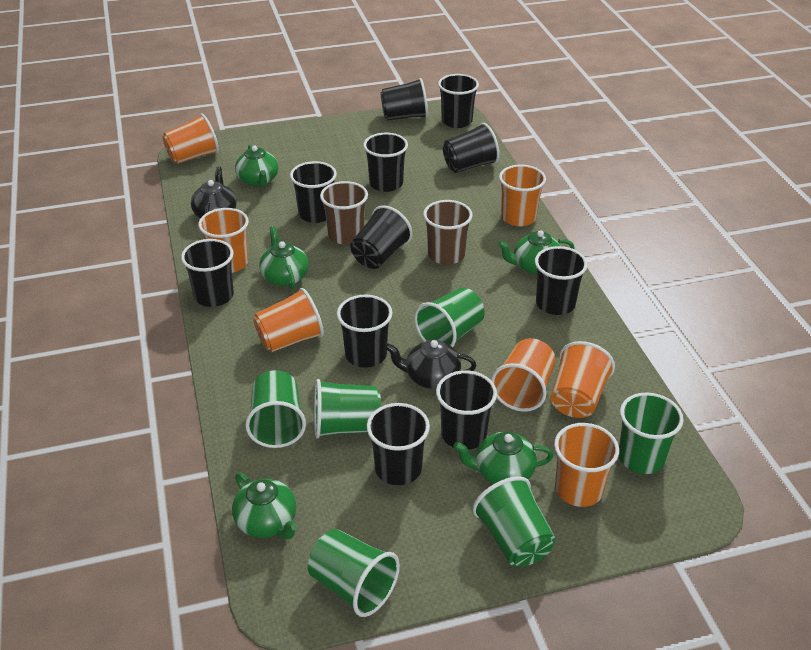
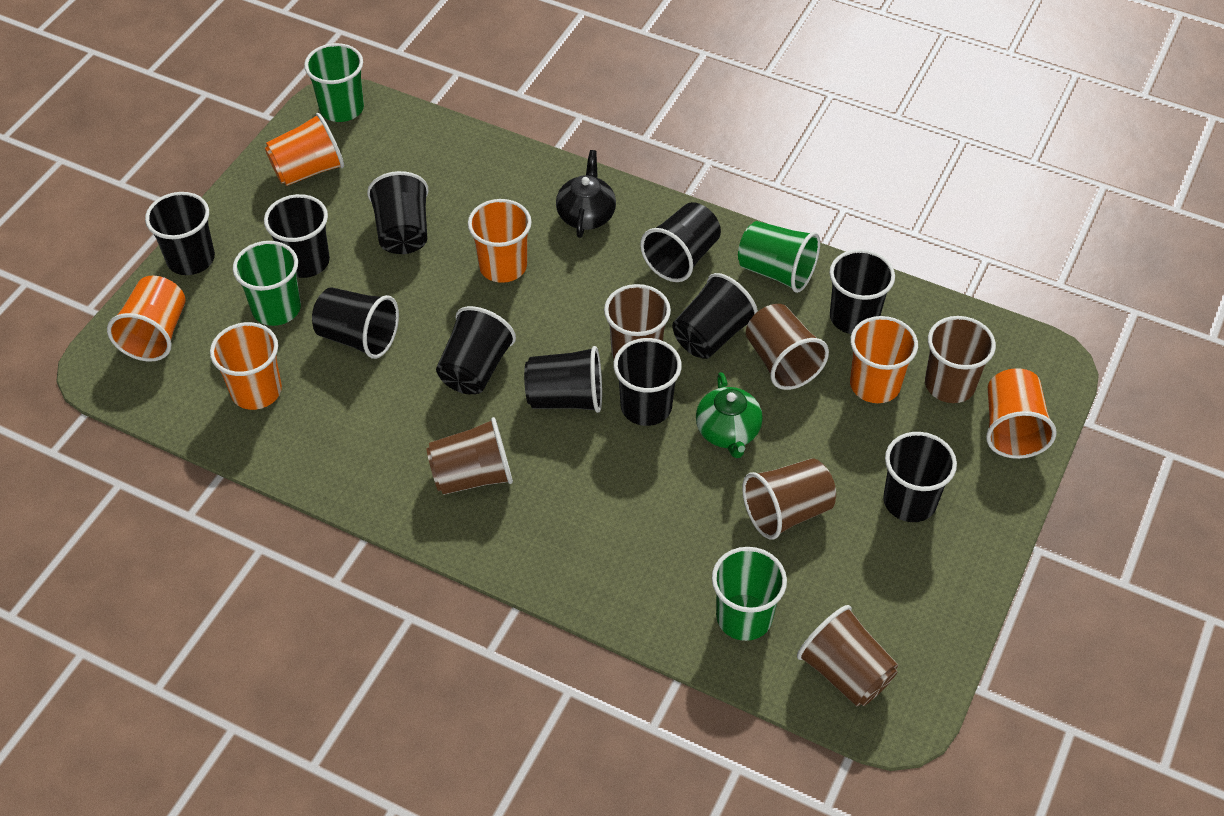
black teapot: 2 -> 1
brown cup: 2 -> 6
green cup: 6 -> 4
green teapot: 5 -> 1
orange cup: 7 -> 6

